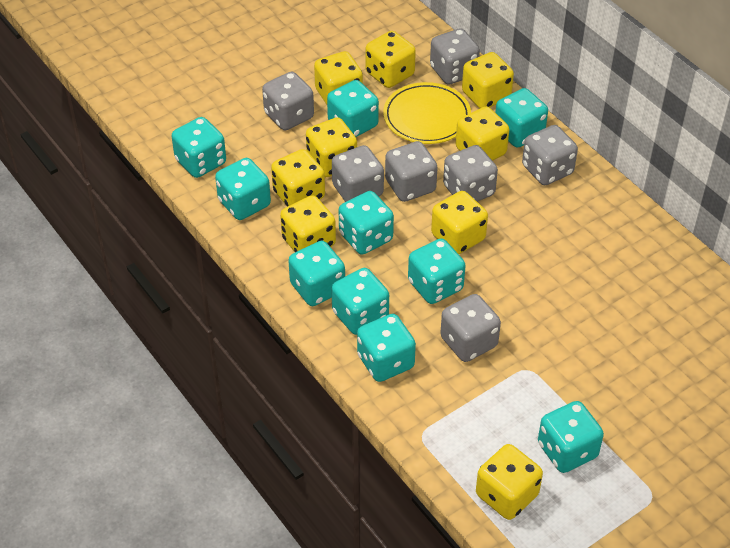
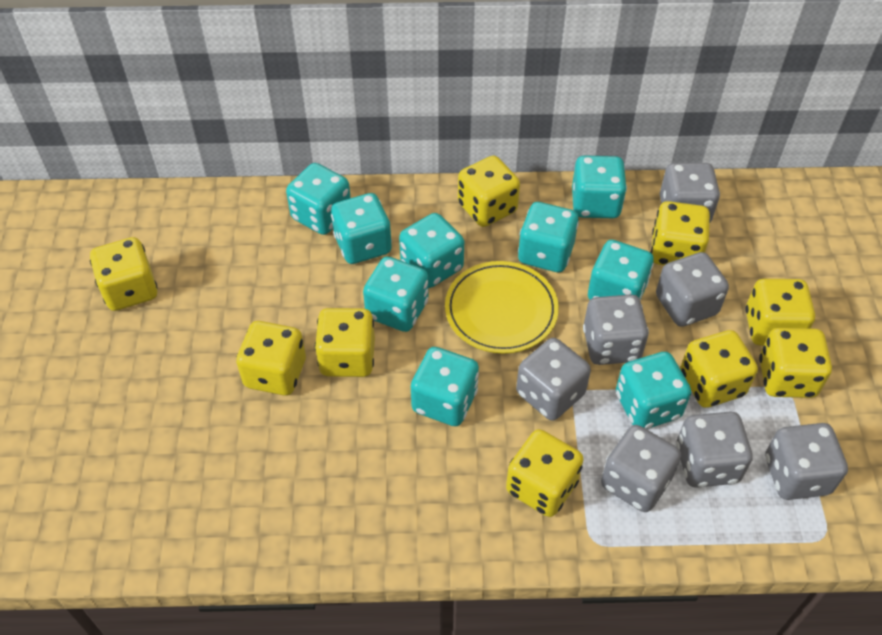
turquoise dice: 10 -> 9

